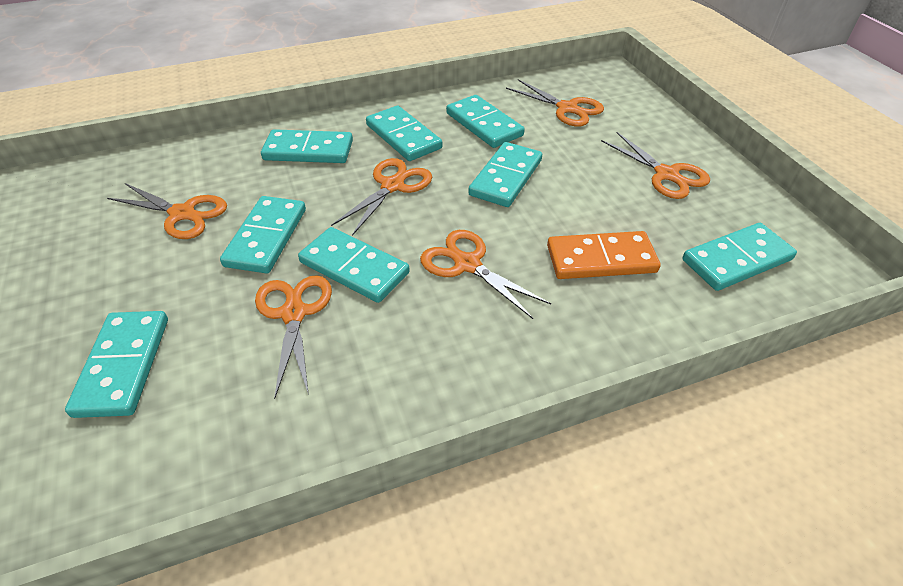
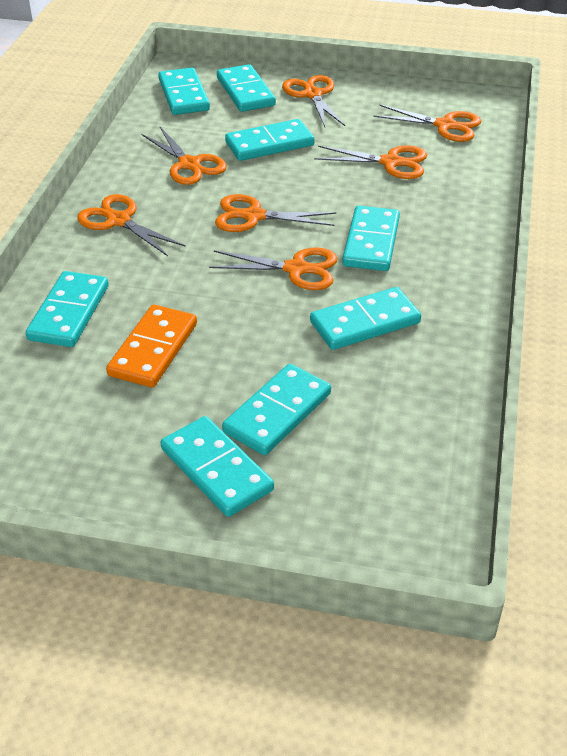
orange scissors: 6 -> 7

